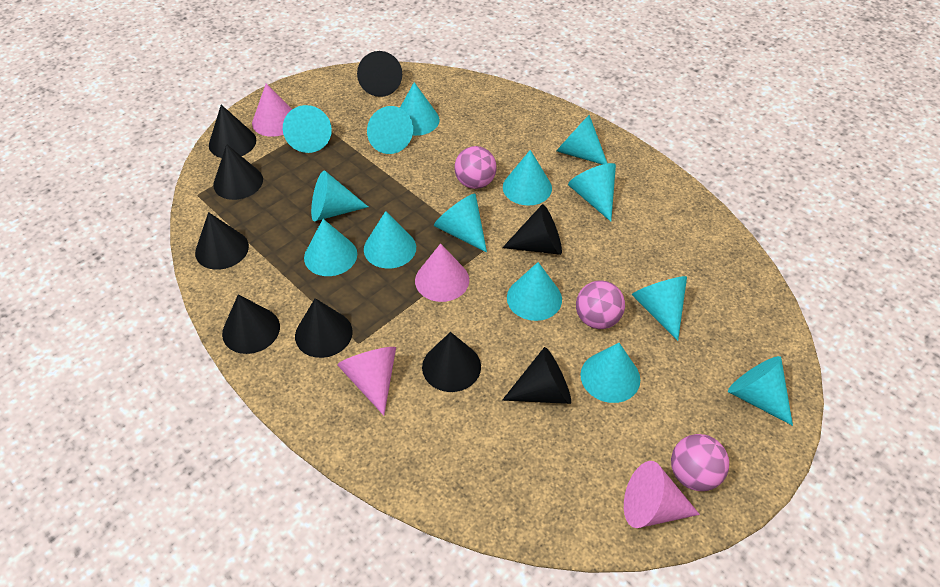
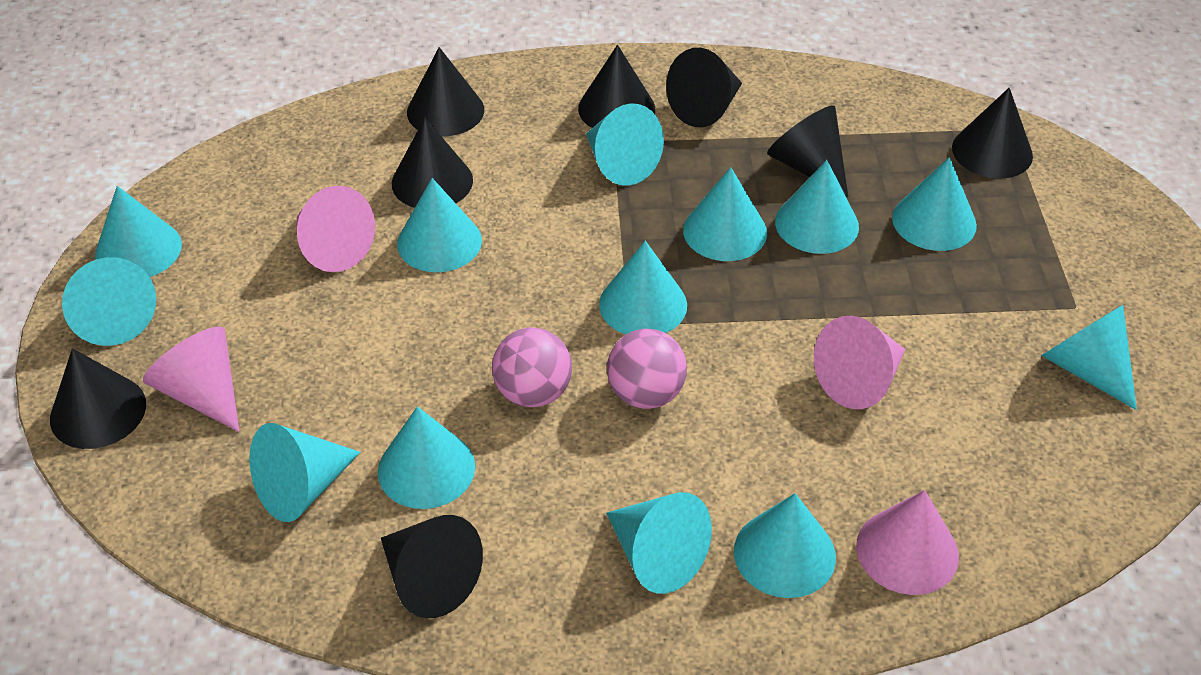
black cone: 9 -> 8
pink ball: 3 -> 2
turquoise cone: 14 -> 13

